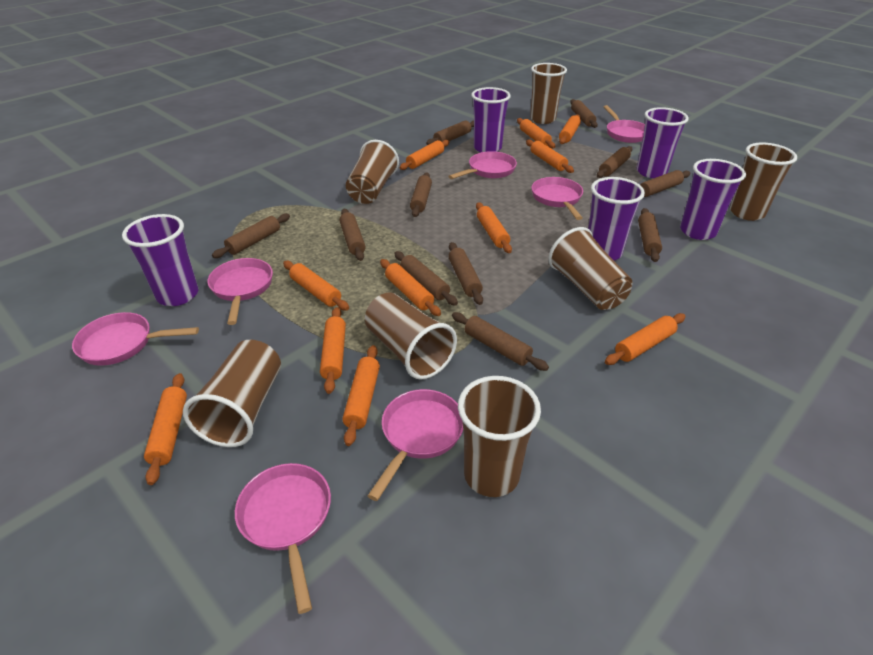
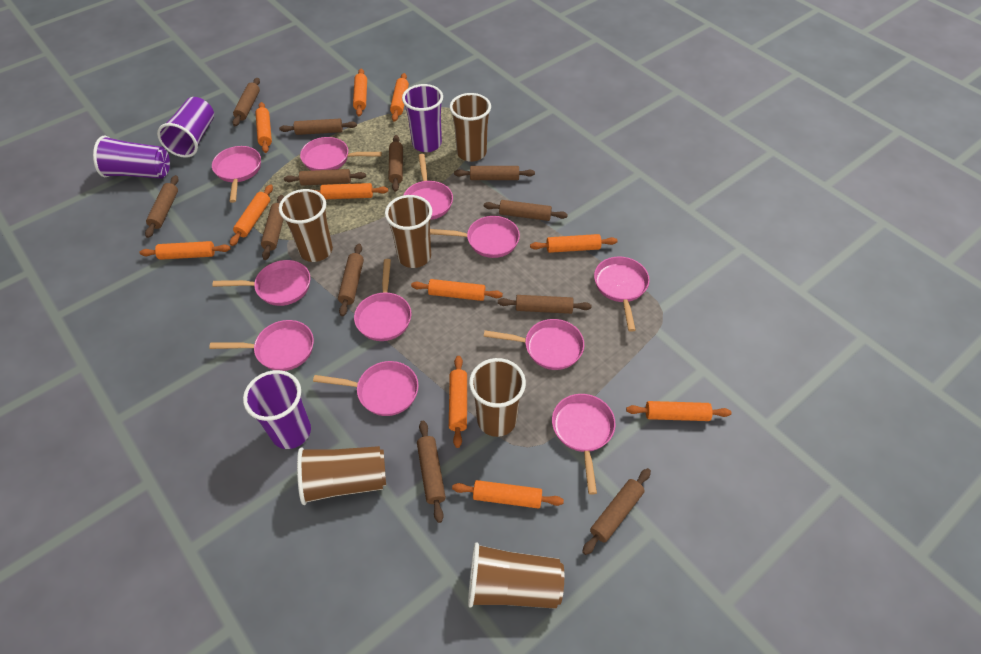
brown cup: 7 -> 6
brown rolling pin: 11 -> 12
pink pan: 7 -> 11
purple cup: 5 -> 4

